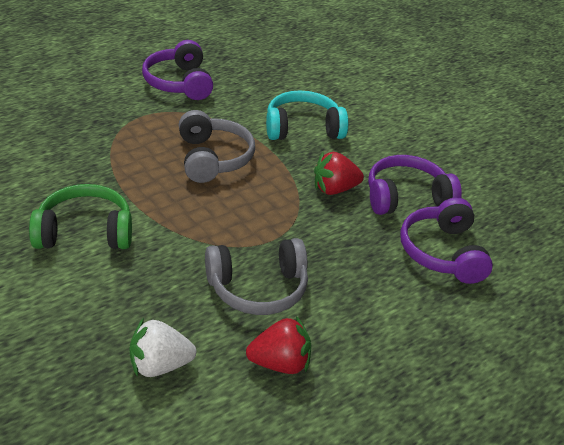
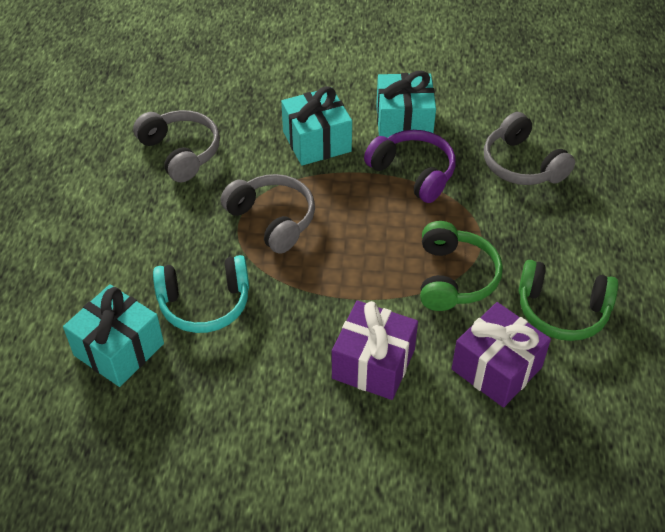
green headphones: 1 -> 2
grey headphones: 2 -> 3
purple gift: 0 -> 2
purple headphones: 3 -> 1
red strawberry: 2 -> 0
turquoise gift: 0 -> 3
white strawberry: 1 -> 0

